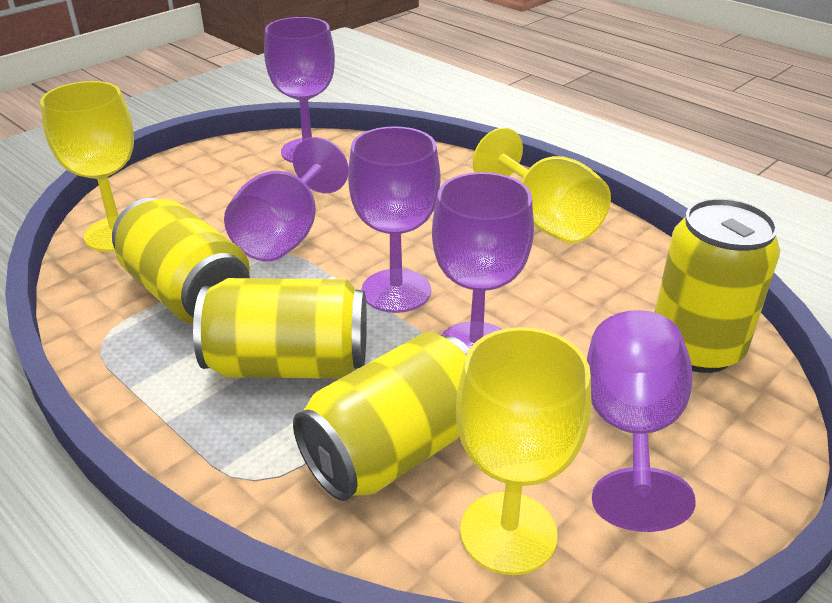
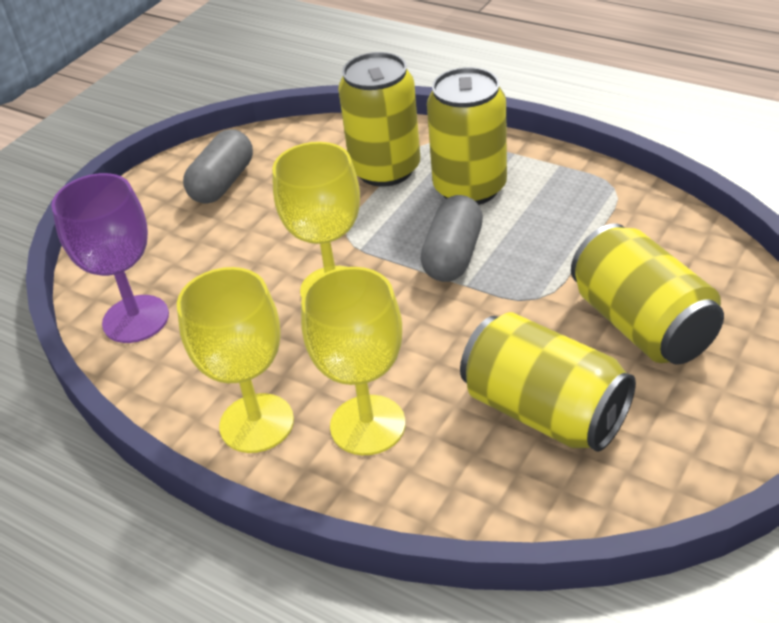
grey capsule: 0 -> 2
purple goblet: 5 -> 1

